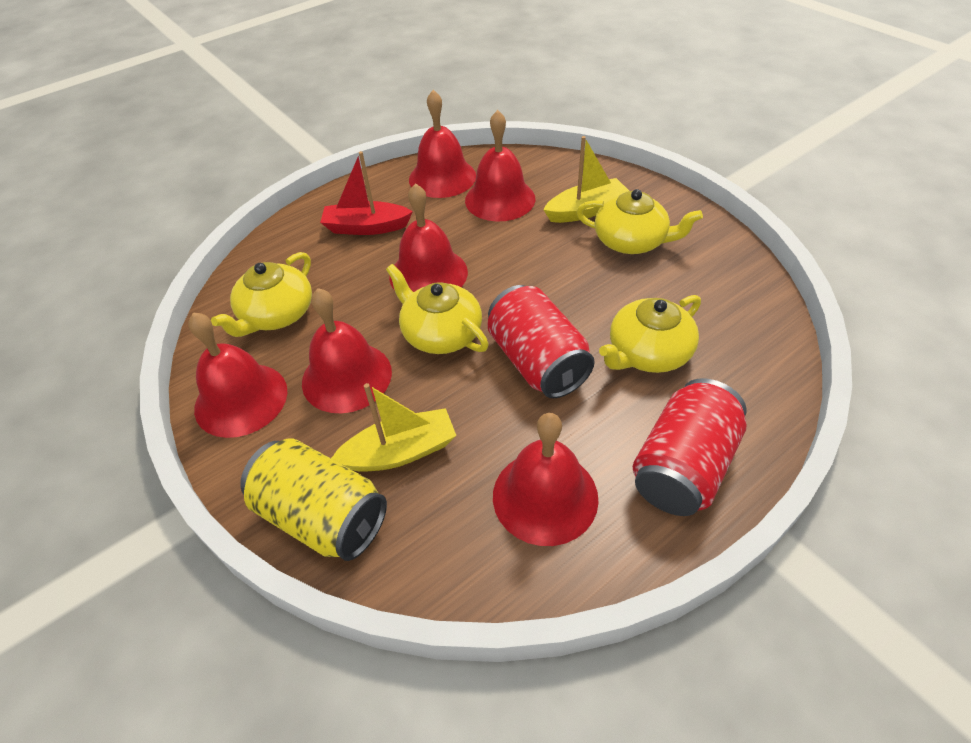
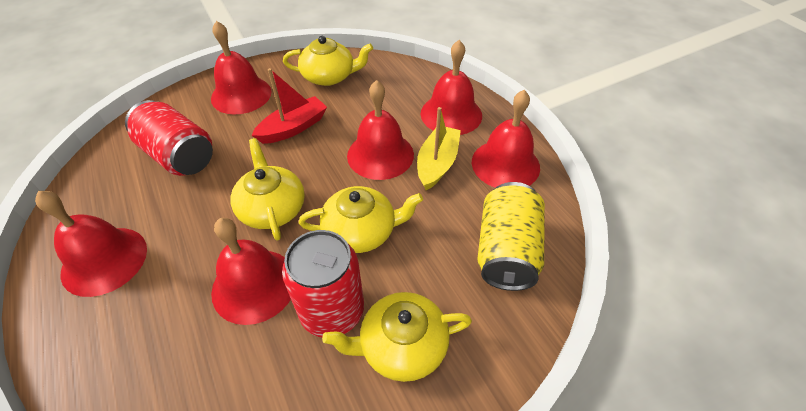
yellow boat: 2 -> 1

